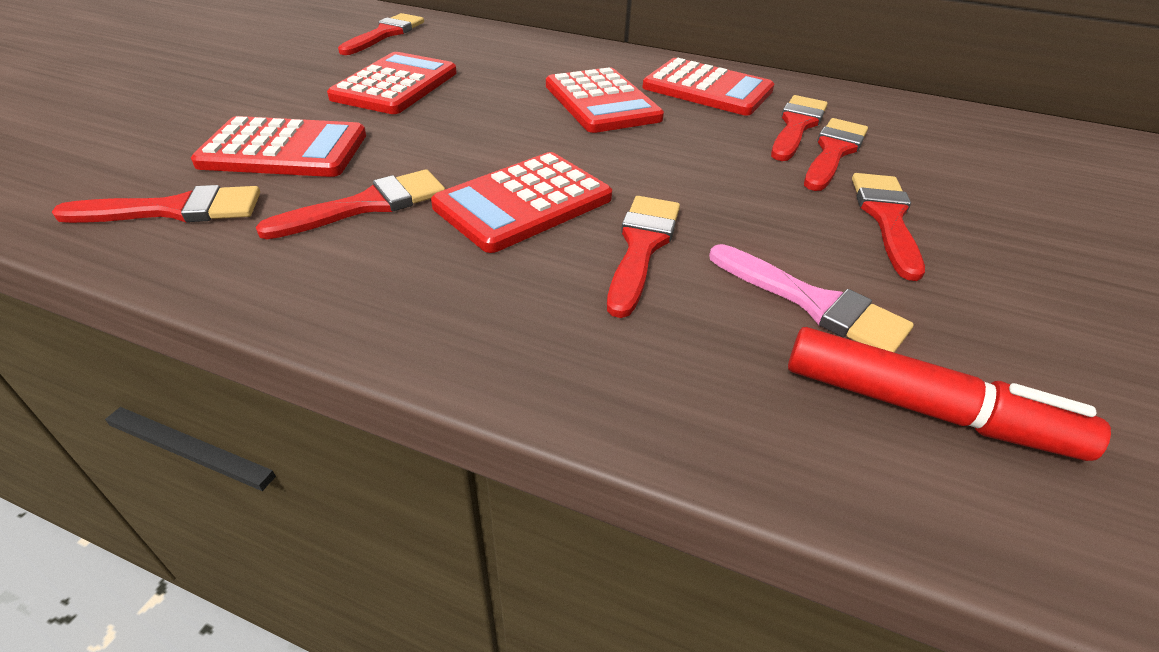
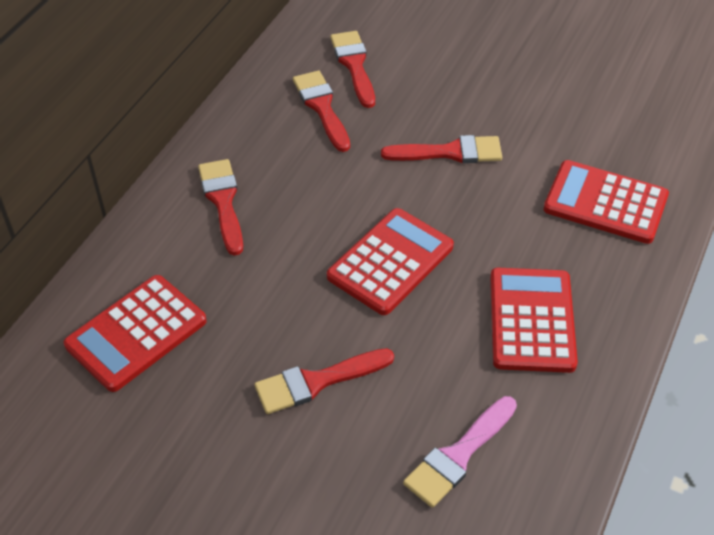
red brush: 7 -> 5
red calculator: 5 -> 4
red marker: 1 -> 0

